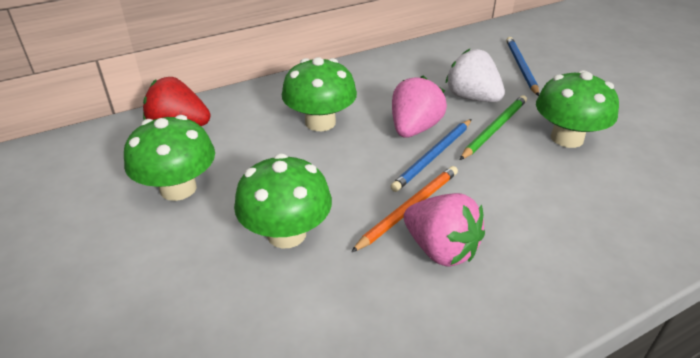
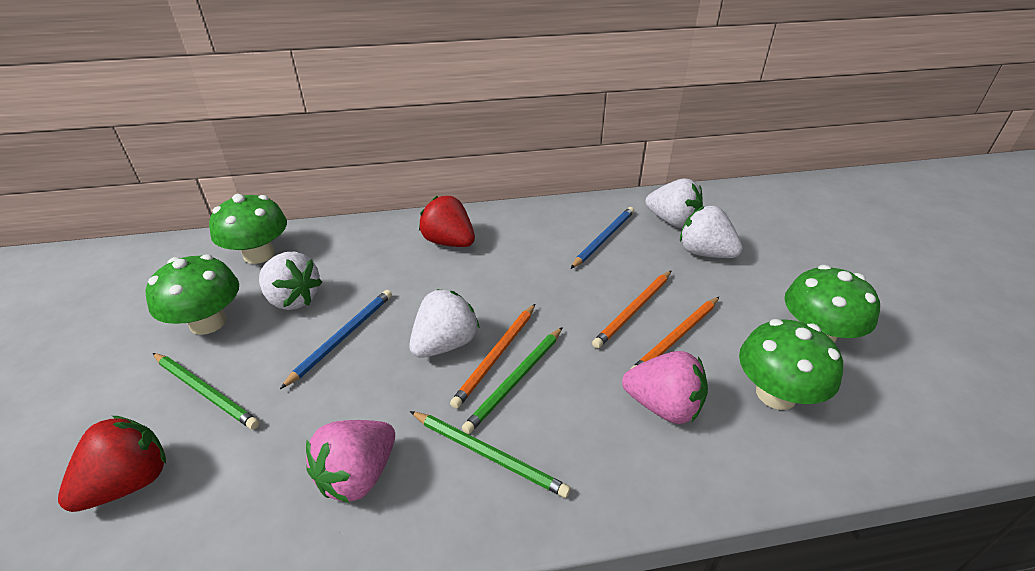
green pencil: 1 -> 3
orange pencil: 1 -> 3
red strawberry: 1 -> 2
white strawberry: 1 -> 4

